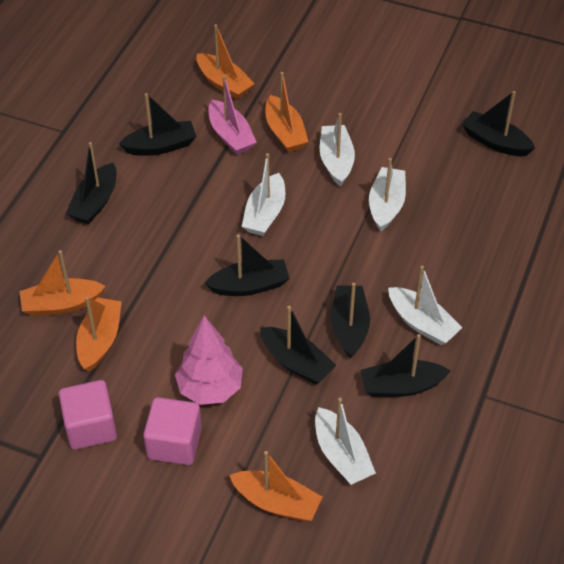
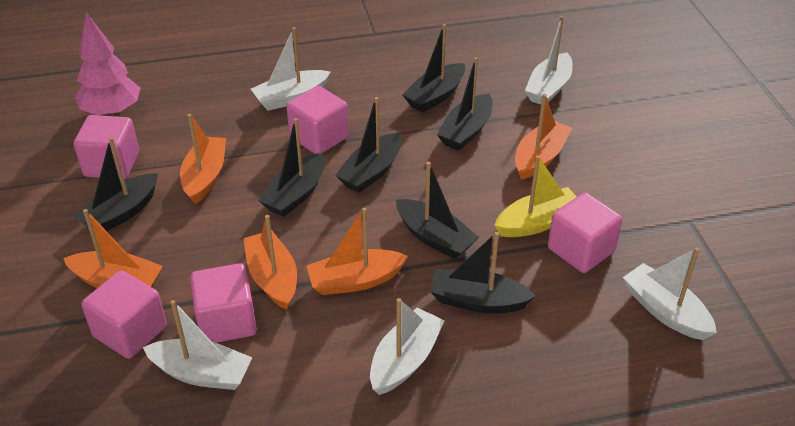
pink boat: 1 -> 0
pink cube: 2 -> 5
yellow boat: 0 -> 1

